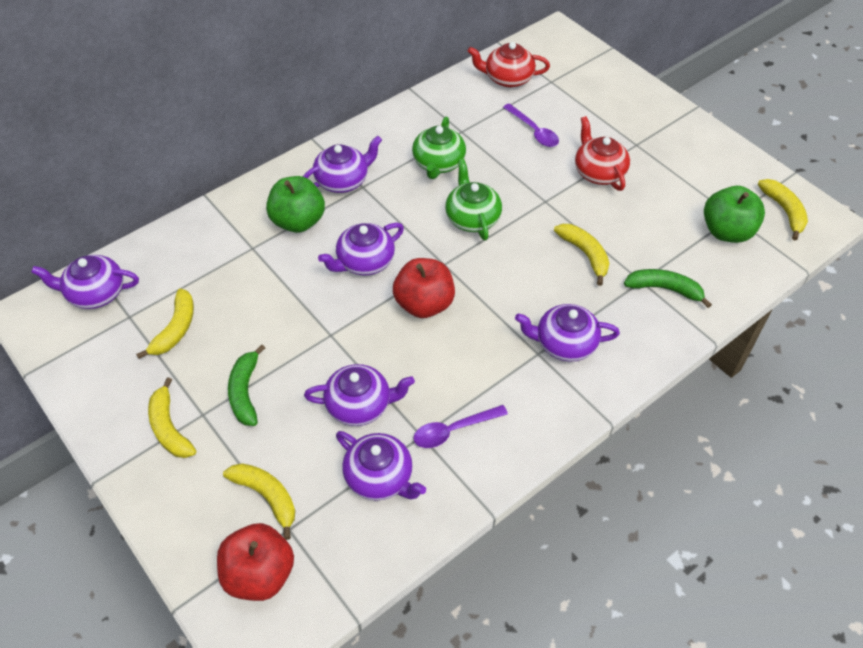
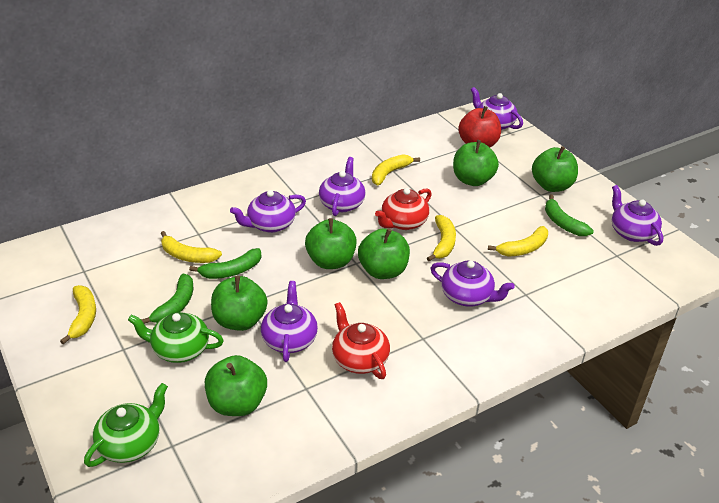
green apple: 2 -> 6
green banana: 2 -> 3
purple spoon: 2 -> 0
red apple: 2 -> 1

